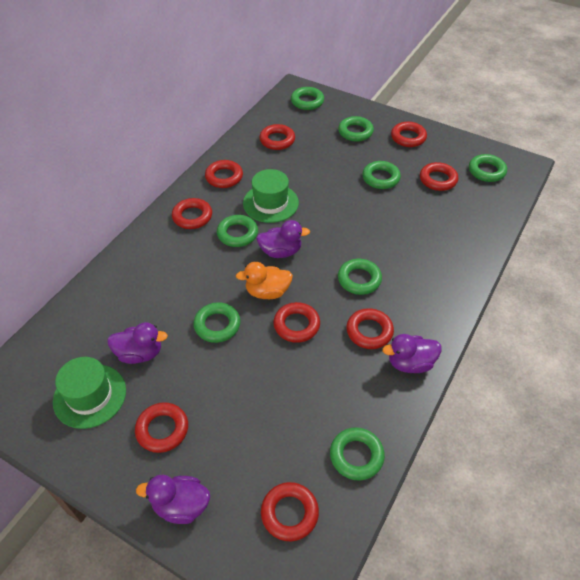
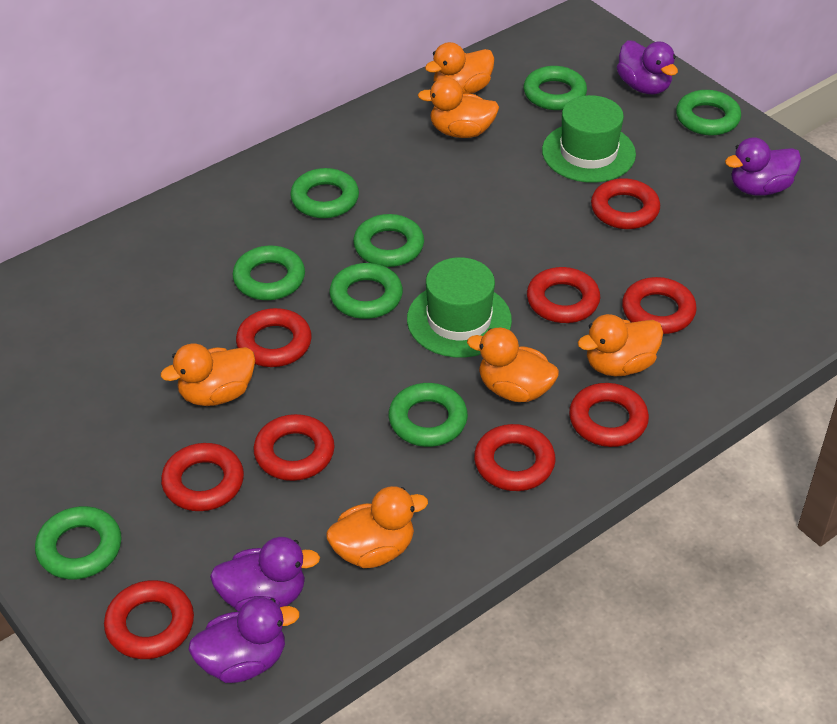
orange duck: 1 -> 6

